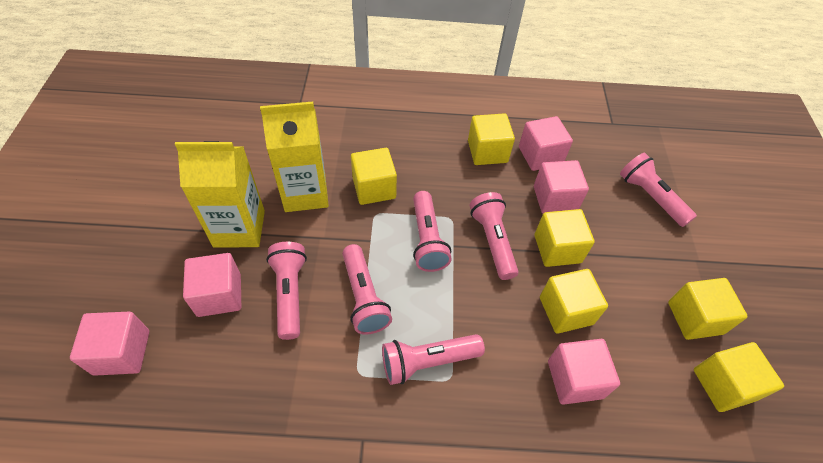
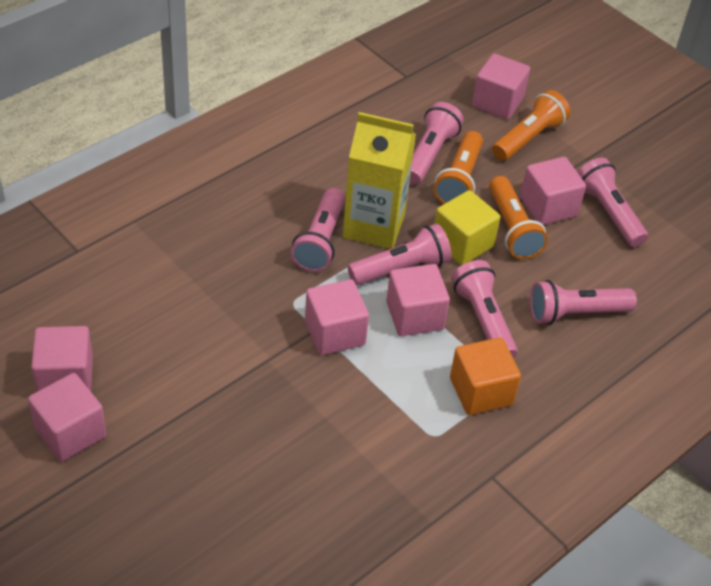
orange cube: 0 -> 1
orange flashlight: 0 -> 3
pink cube: 5 -> 6
yellow carton: 2 -> 1
yellow cube: 6 -> 1

